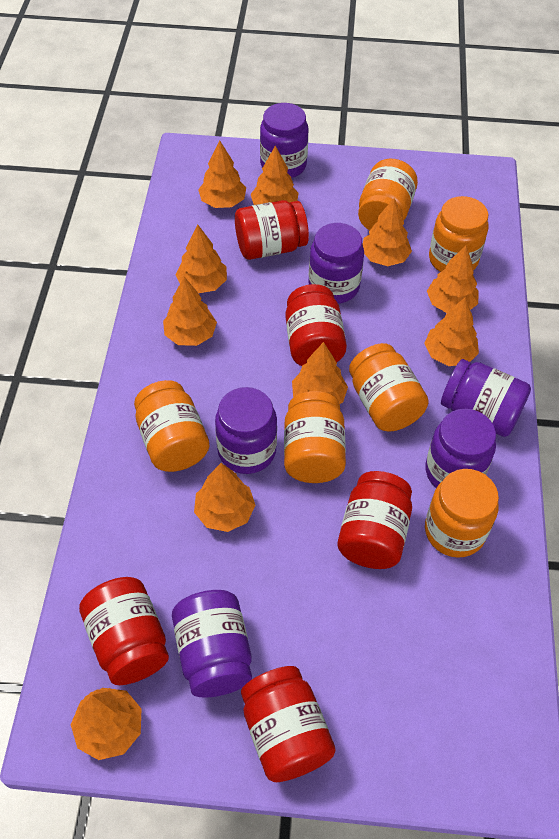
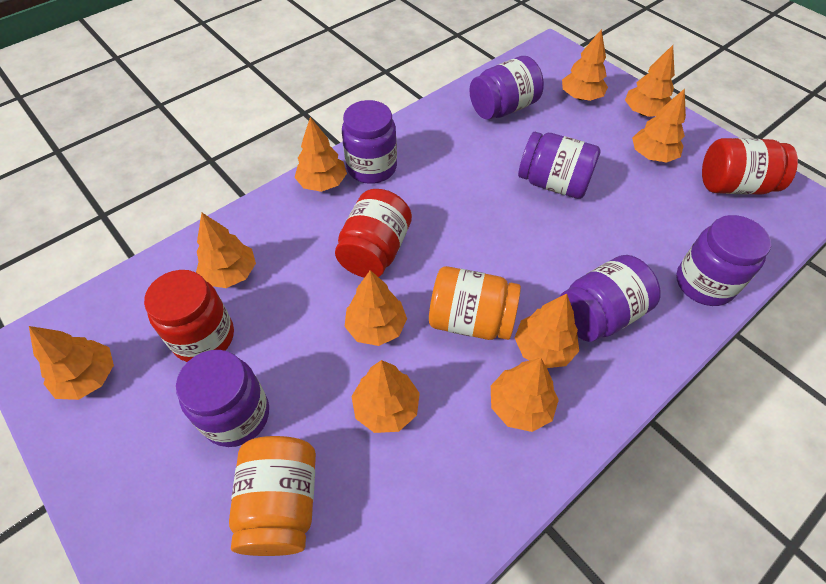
orange jar: 6 -> 2
red jar: 5 -> 3

